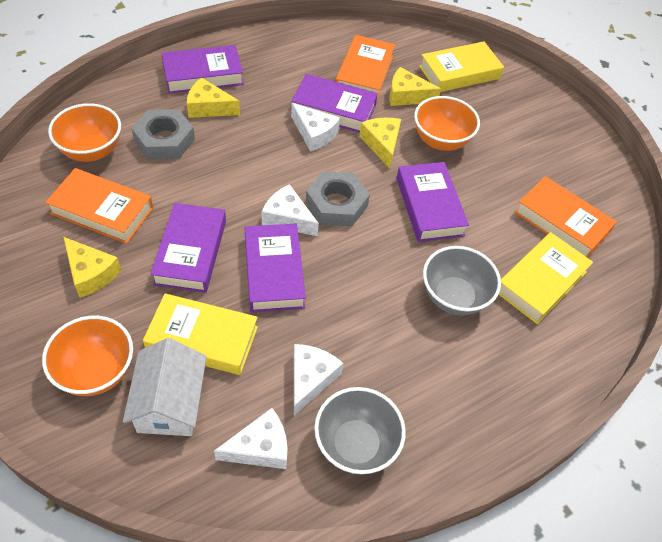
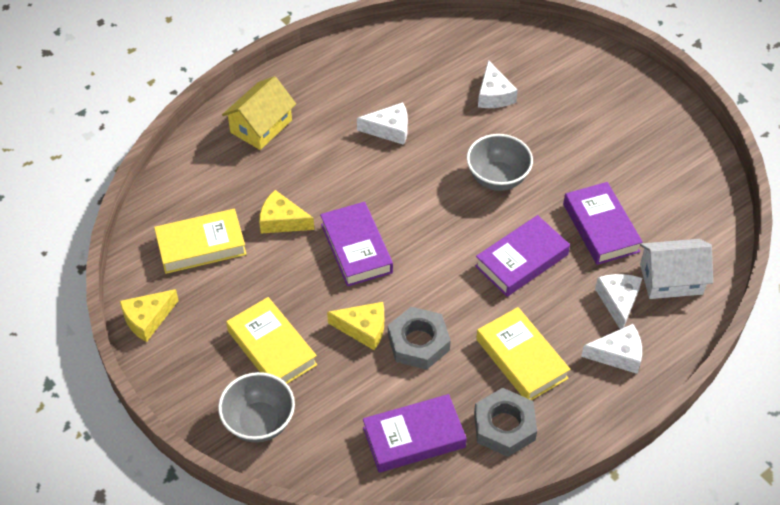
orange book: 3 -> 0
orange bowl: 3 -> 0
purple book: 5 -> 4
yellow cheese: 4 -> 3
yellow house: 0 -> 1

